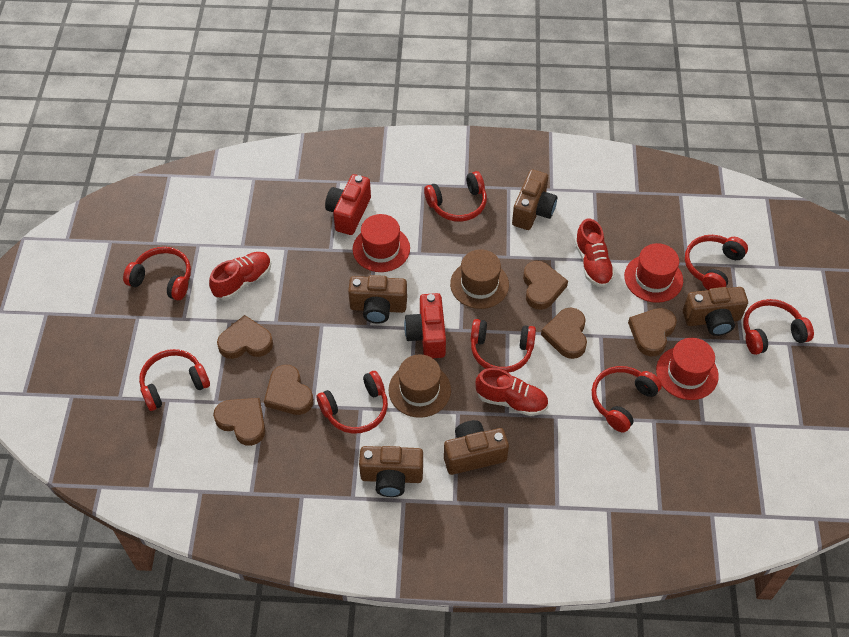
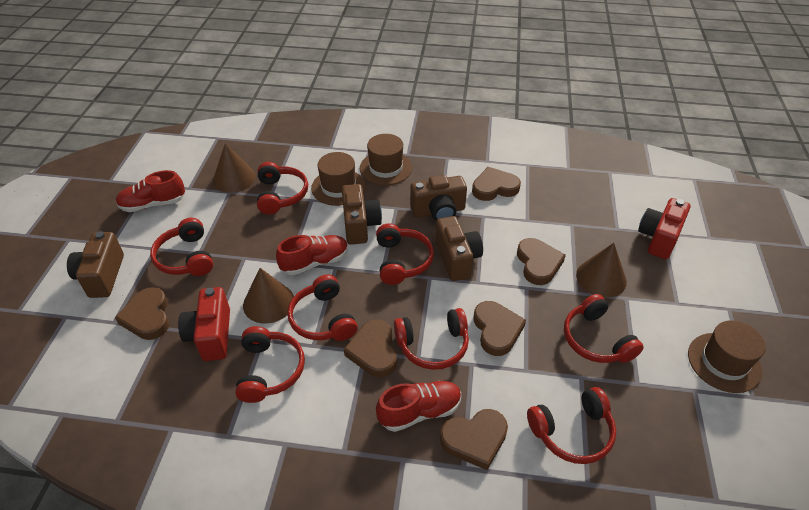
brown camera: 5 -> 4
brown cone: 0 -> 3
brown hat: 2 -> 3
red hat: 3 -> 0

